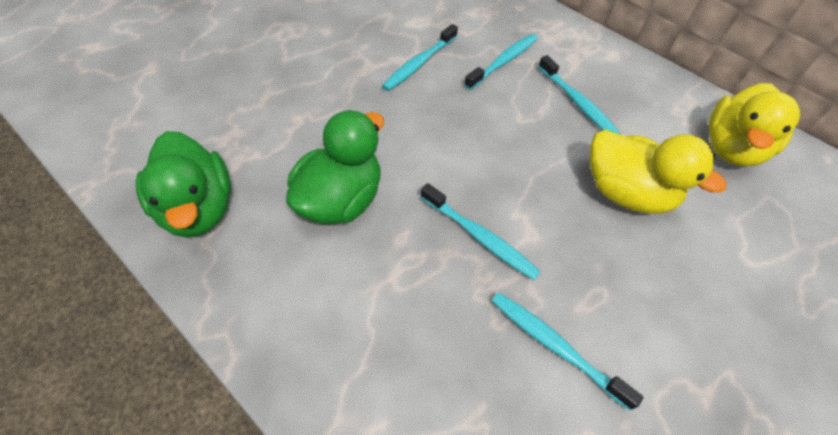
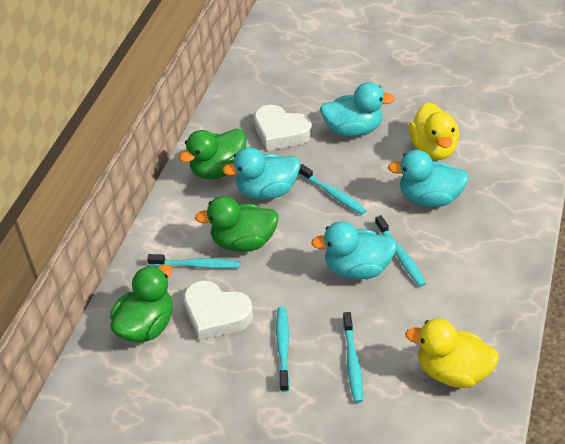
green duck: 2 -> 3
turquoise duck: 0 -> 4
white heart: 0 -> 2

